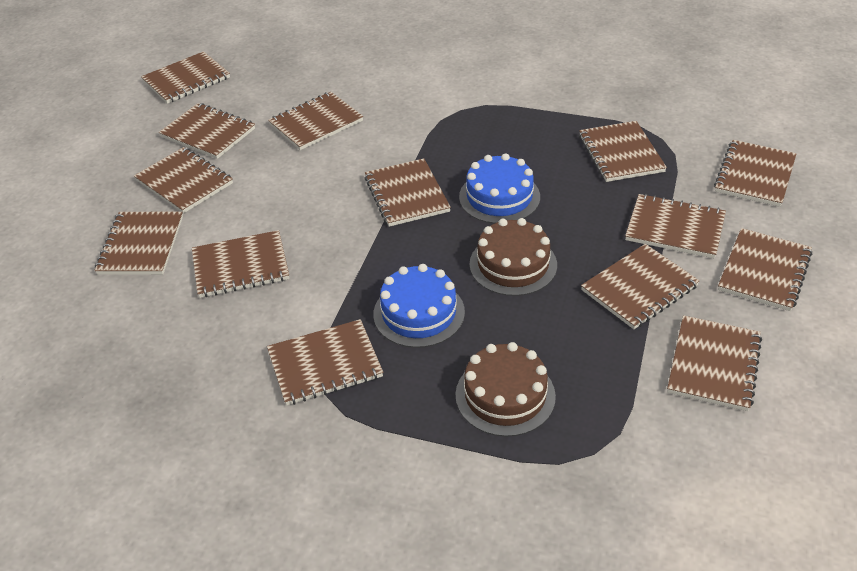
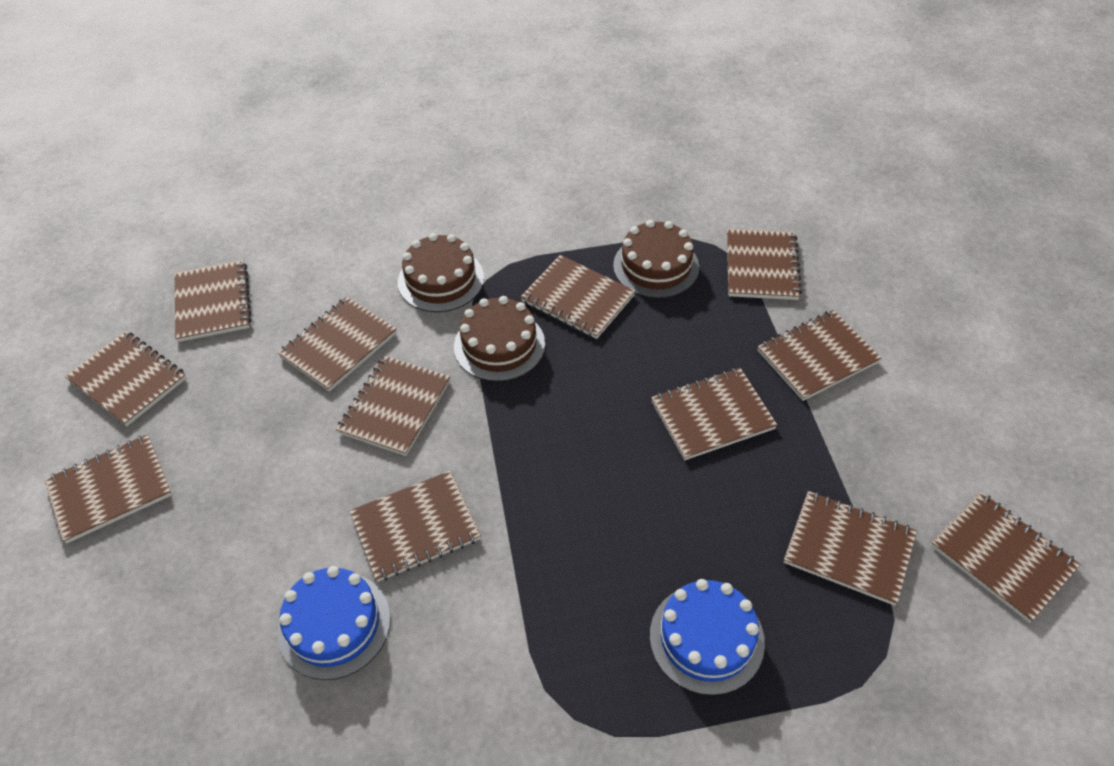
brown cake: 2 -> 3
brown notebook: 14 -> 12

